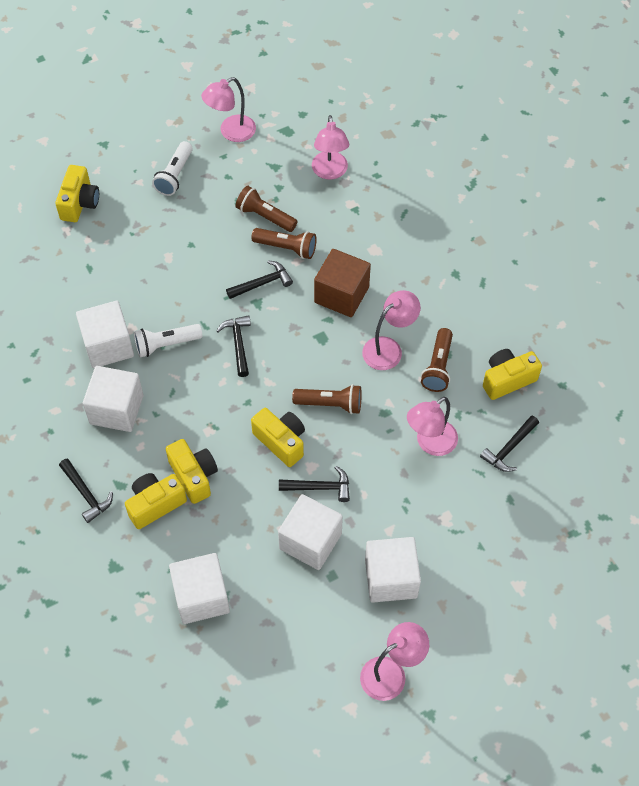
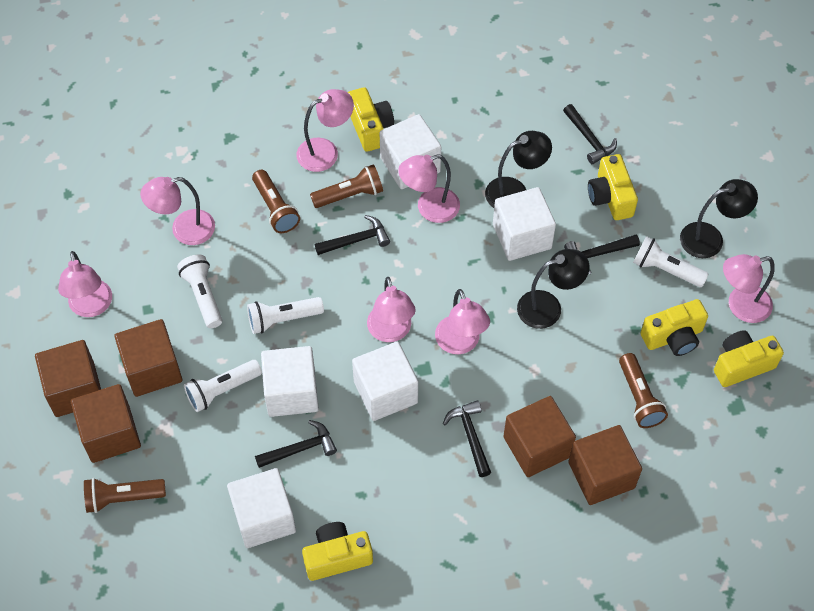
black lamp: 0 -> 3
brown cube: 1 -> 5
pink lamp: 5 -> 7
white flashlight: 2 -> 4

